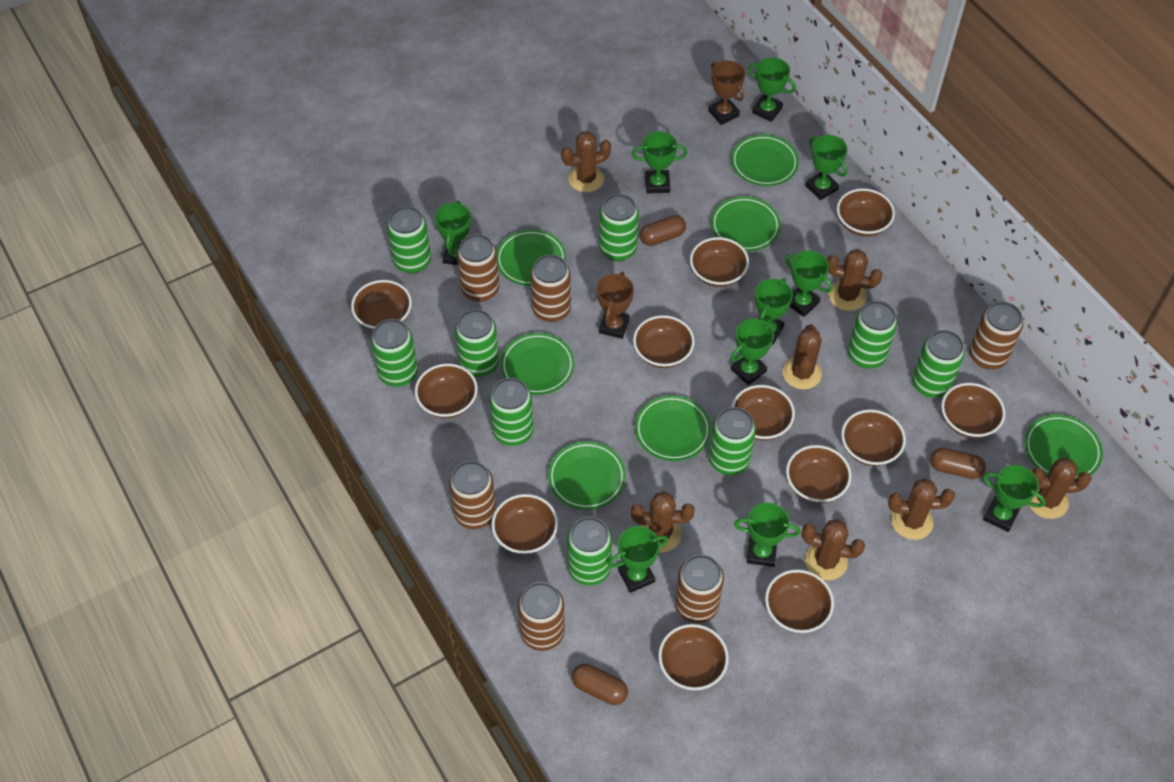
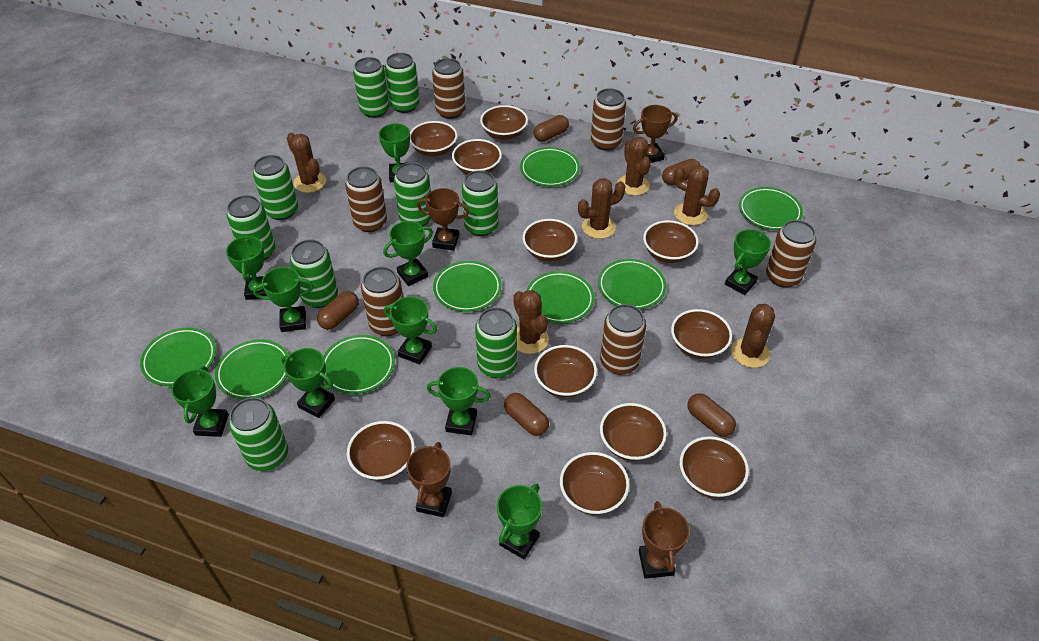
brown bowl: 12 -> 11
brown cactus: 7 -> 6
brown capsule: 3 -> 5
brown trophy: 2 -> 4
green plate: 7 -> 8

